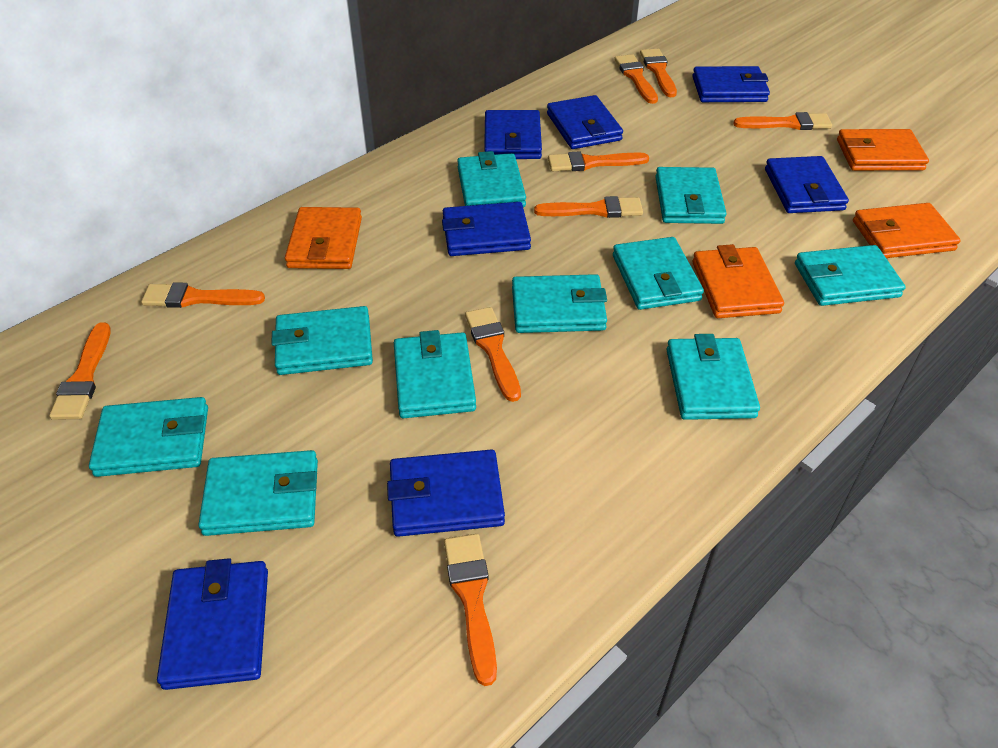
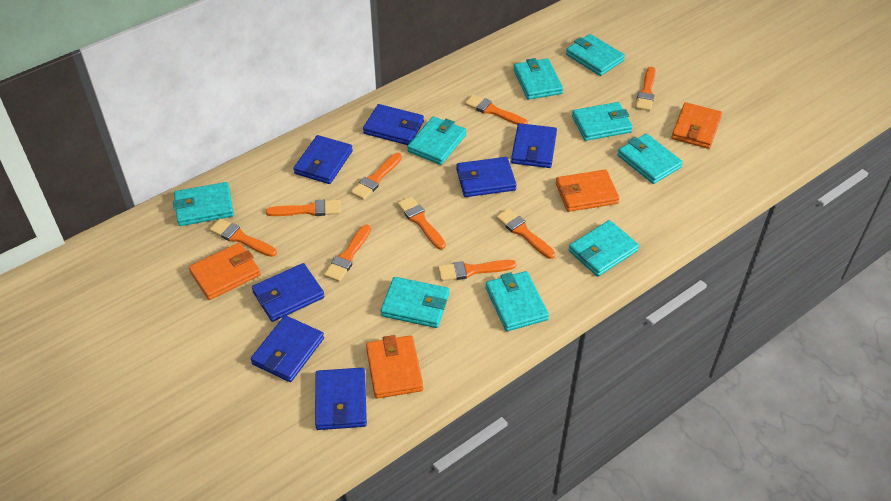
turquoise wallet: 10 -> 9

